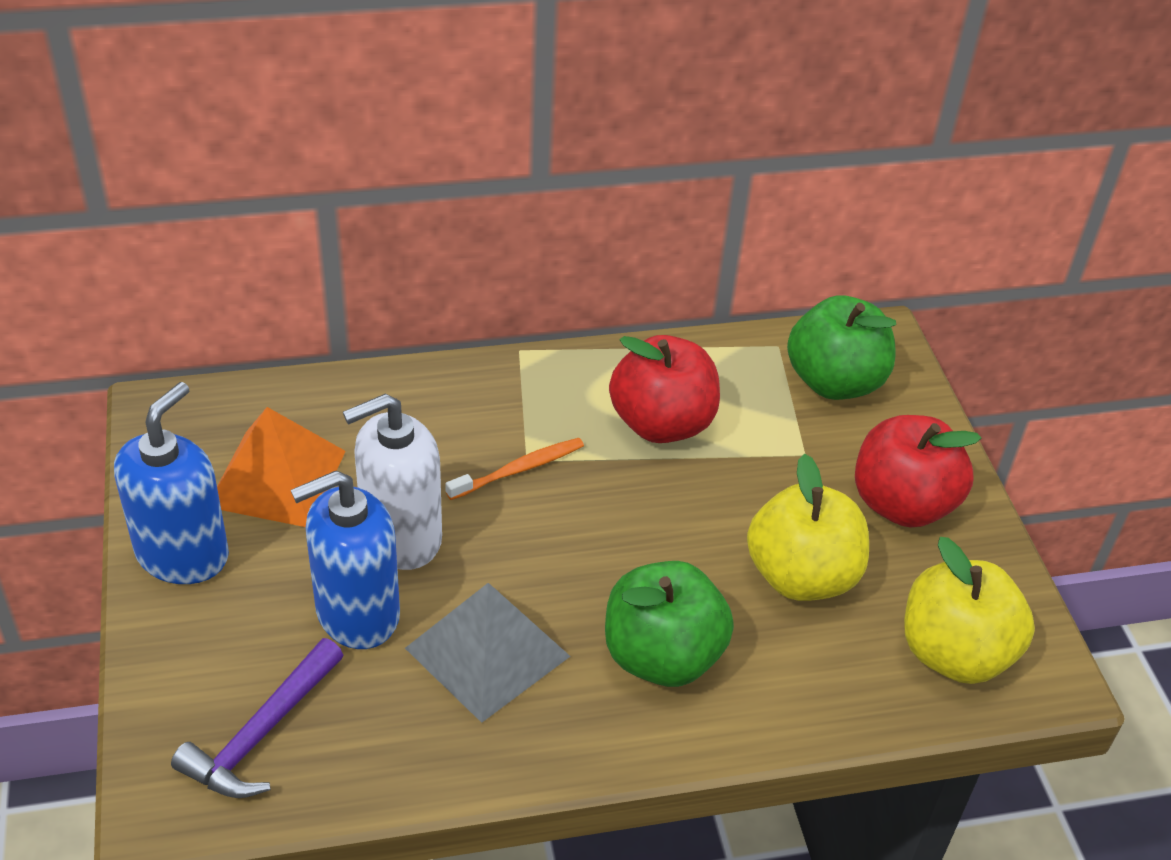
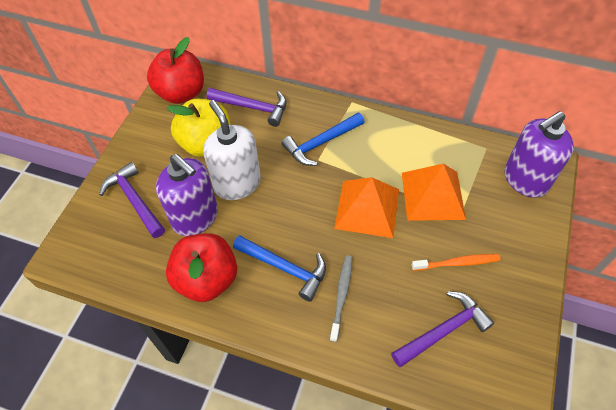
blue hammer: 0 -> 2
blue soap dispenser: 2 -> 0
green apple: 2 -> 0
grey pyramid: 1 -> 0
grey toothbrush: 0 -> 1
orange pyramid: 1 -> 2
purple hammer: 1 -> 3
purple soap dispenser: 0 -> 2
yellow apple: 2 -> 1

